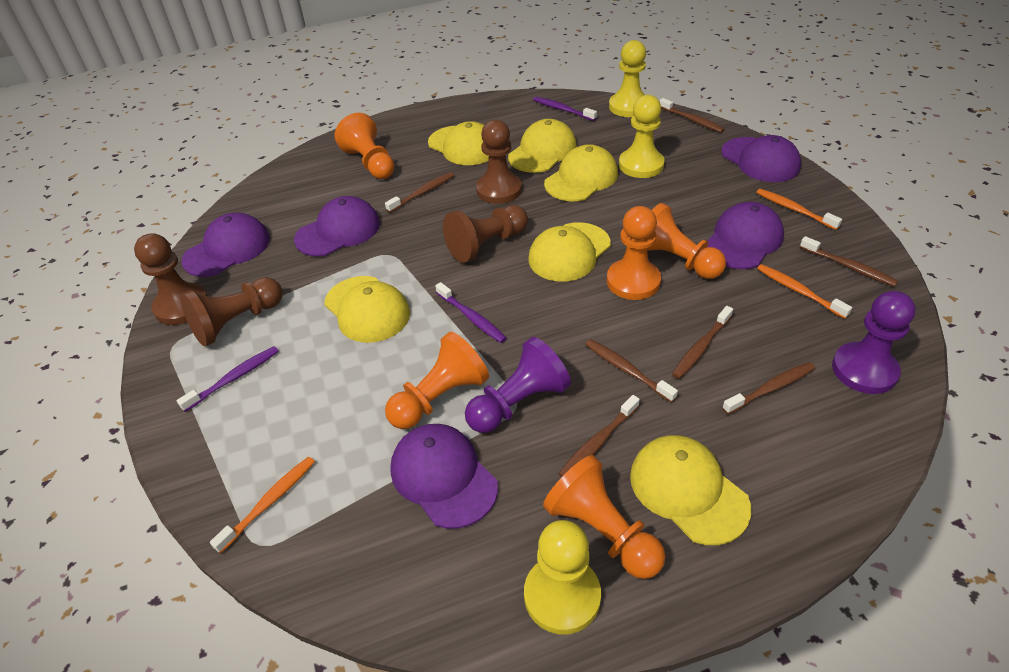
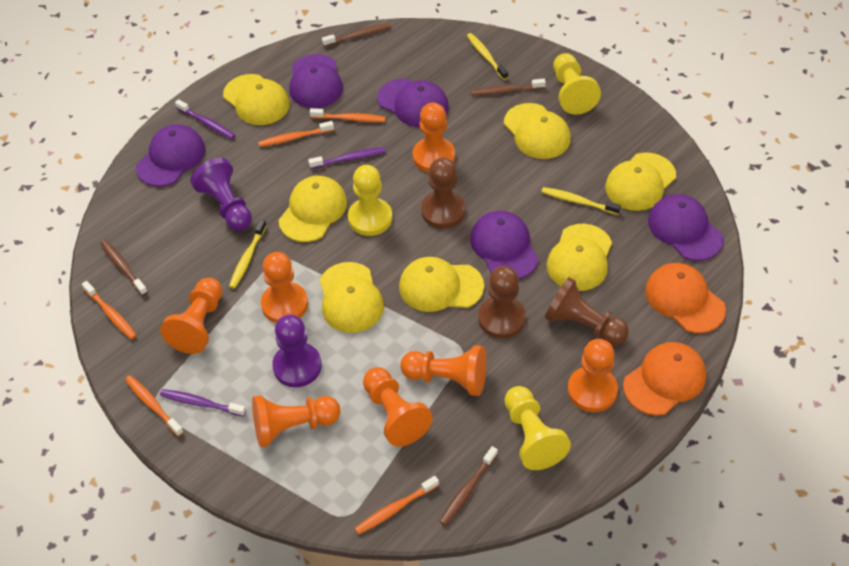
brown pawn: 4 -> 3
brown toothbrush: 7 -> 4
orange cap: 0 -> 2
orange pawn: 5 -> 7
orange toothbrush: 3 -> 5
yellow cap: 6 -> 7
yellow toothbrush: 0 -> 3

